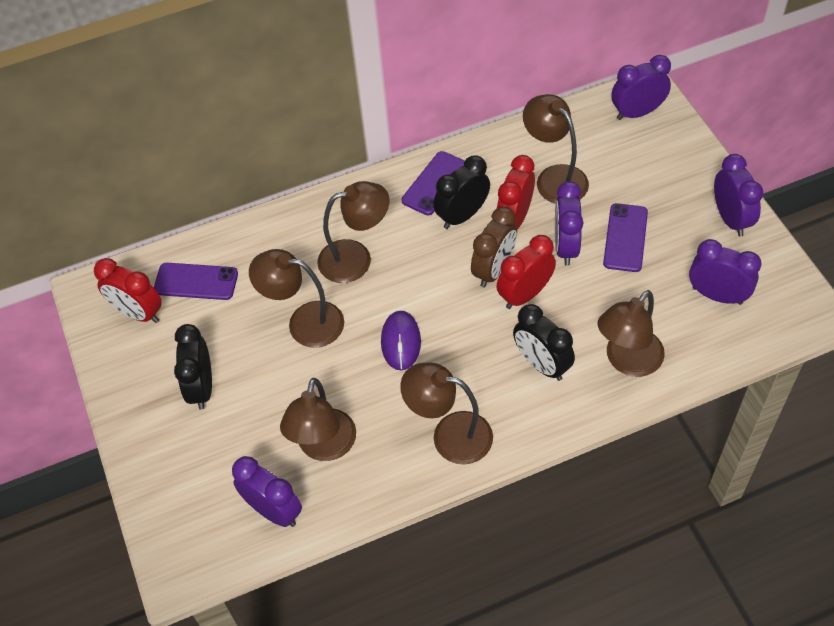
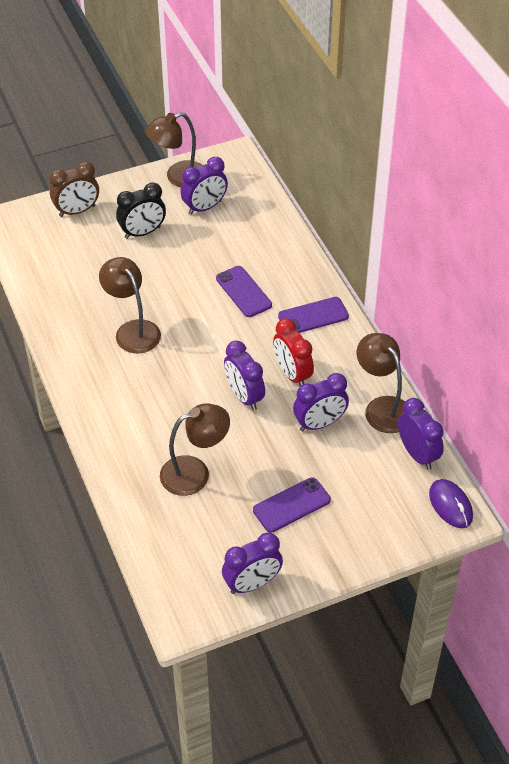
black clock: 3 -> 1
brown lamp: 6 -> 4
red clock: 3 -> 1

